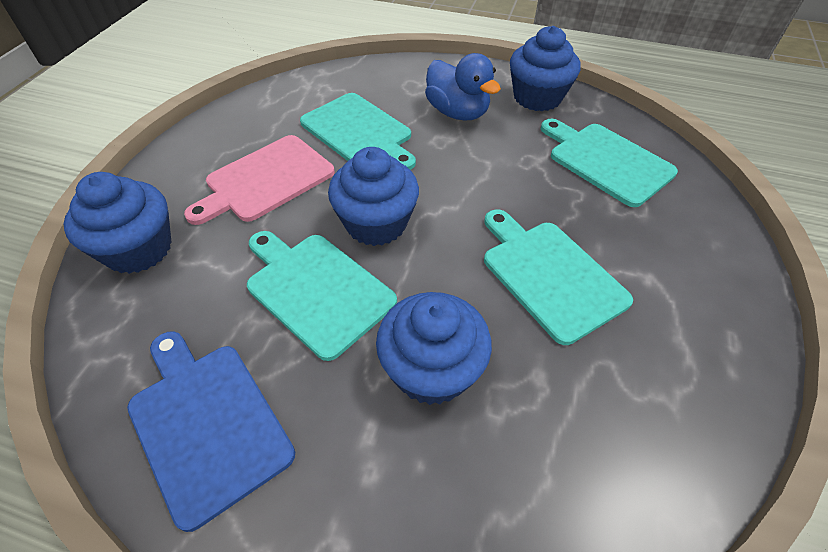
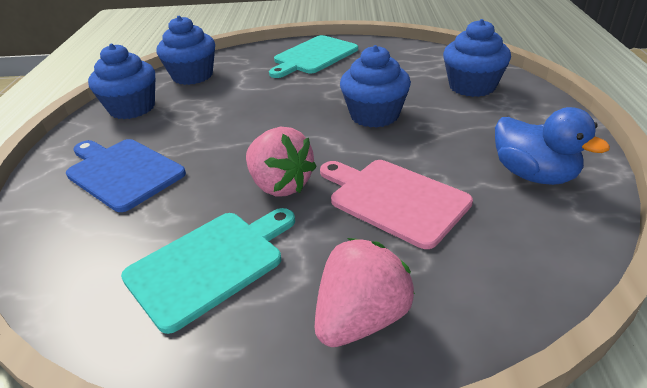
pink strawberry: 0 -> 2
turquoise cutting board: 4 -> 2

